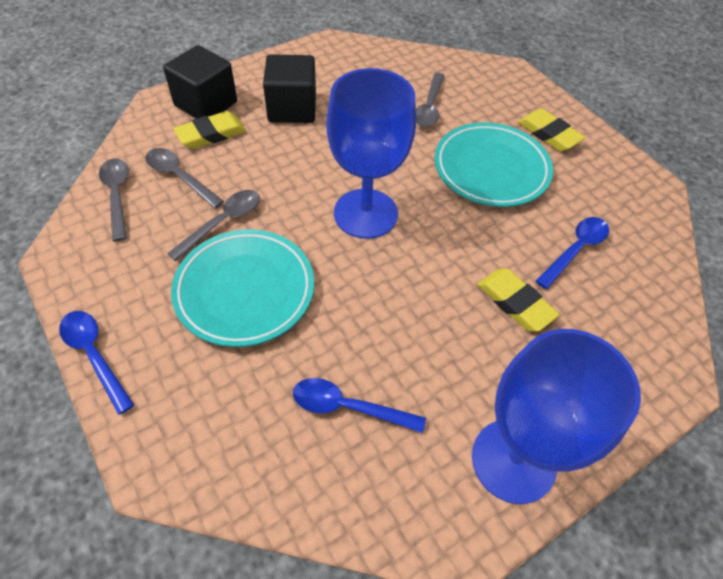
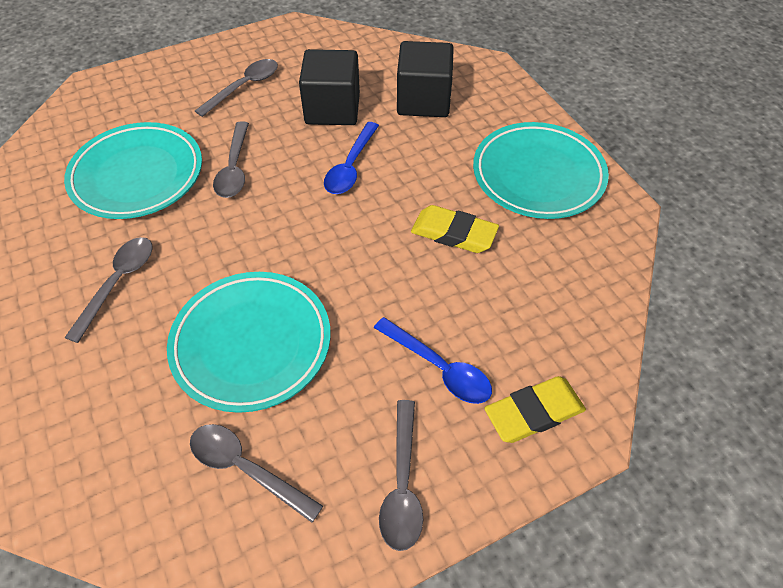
blue goblet: 2 -> 0
blue spoon: 3 -> 2
grey spoon: 4 -> 5
turquoise plate: 2 -> 3
yellow eraser: 3 -> 2

